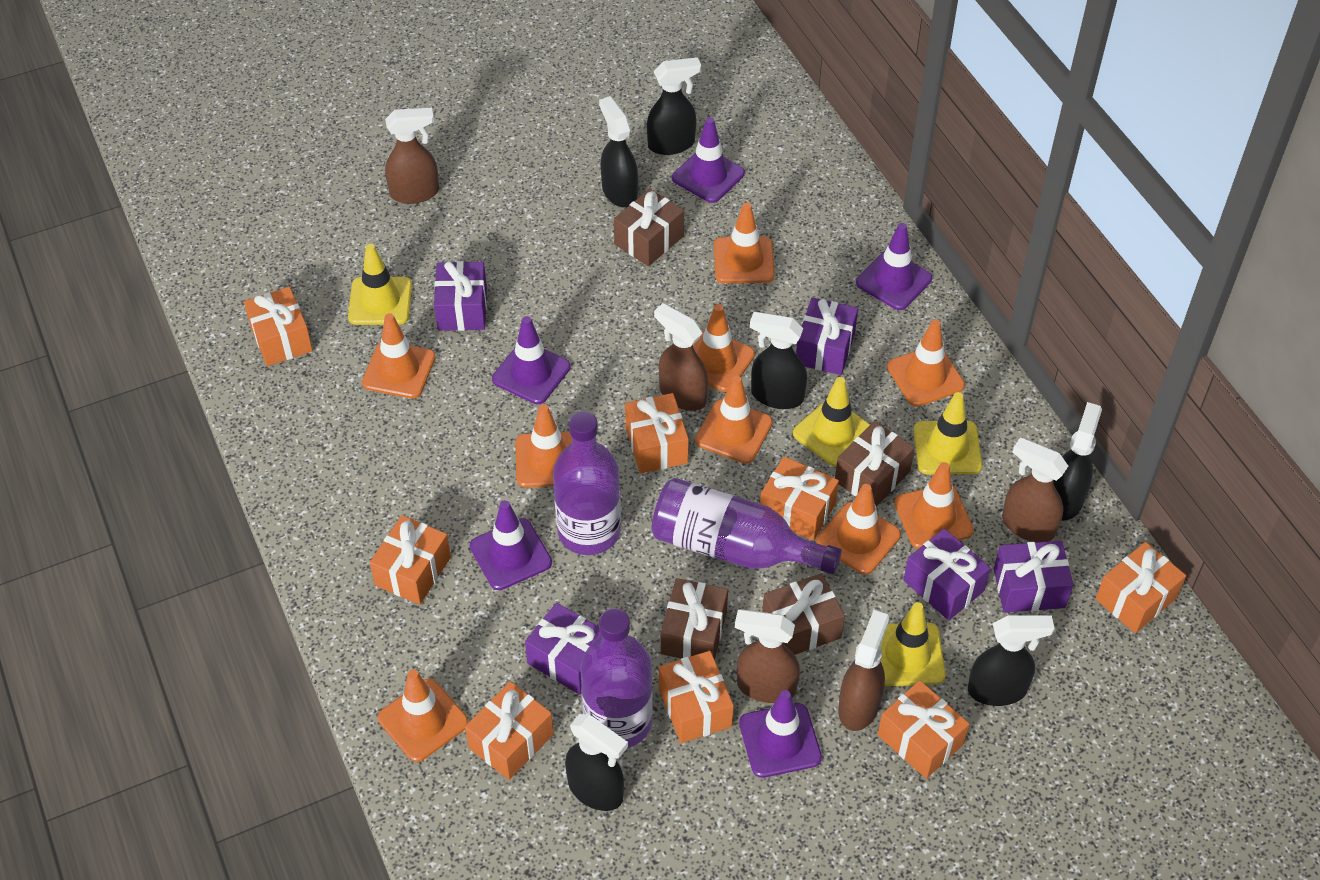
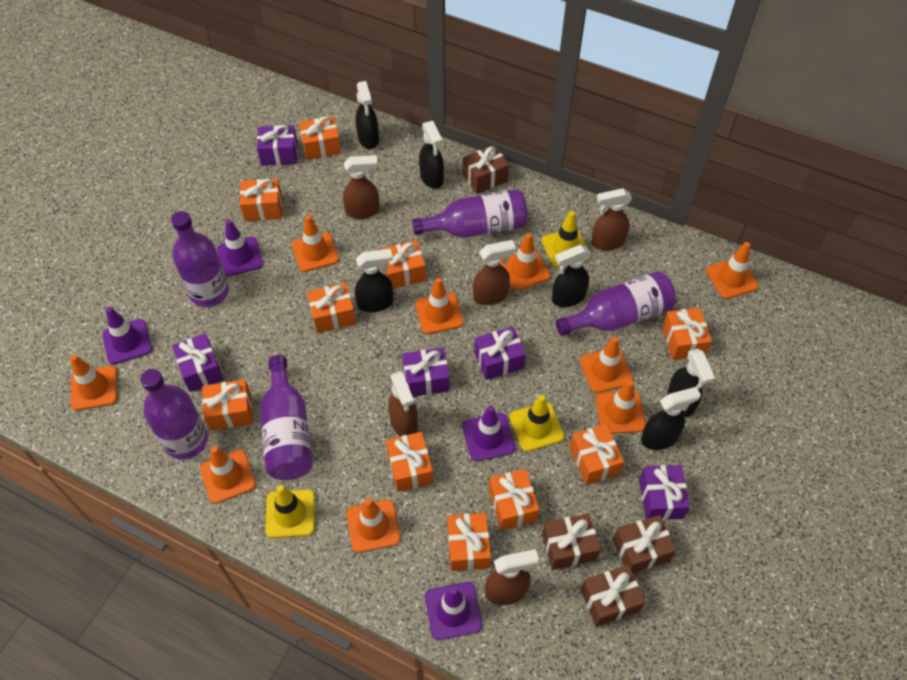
orange gift: 8 -> 10
purple bottle: 3 -> 5
purple traffic cone: 5 -> 4
yellow traffic cone: 4 -> 3

